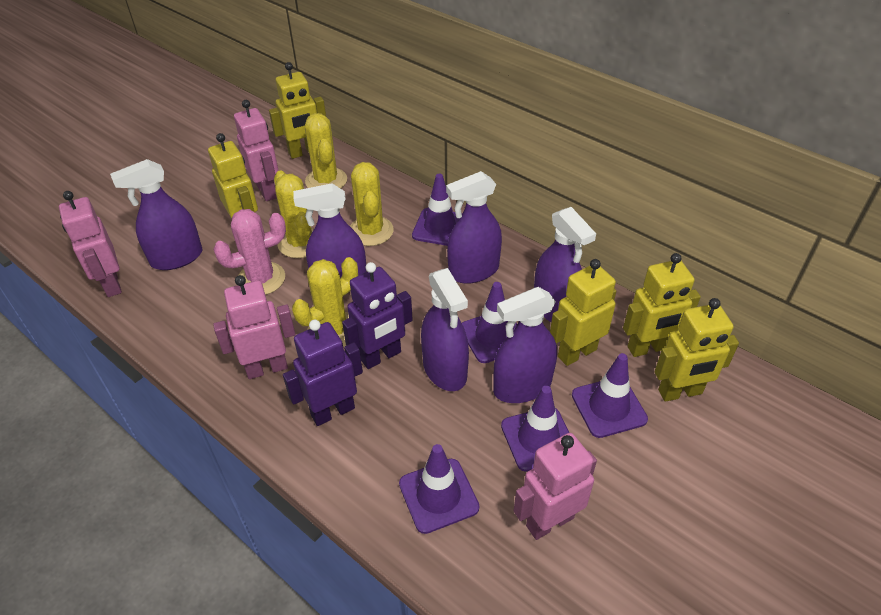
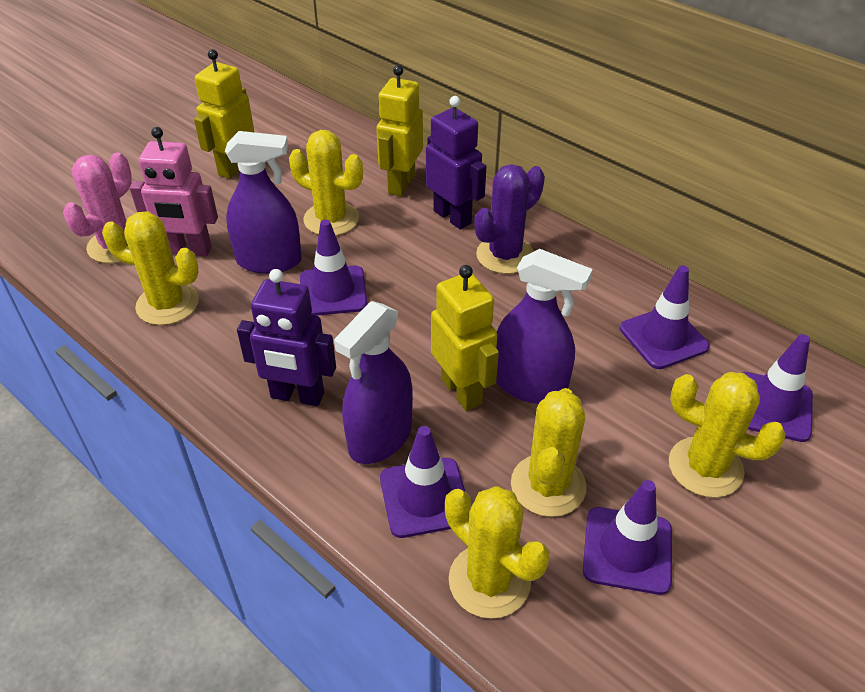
pink robot: 4 -> 1
purple cactus: 0 -> 1
purple spray bottle: 6 -> 3
yellow cactus: 4 -> 5
yellow robot: 5 -> 3

